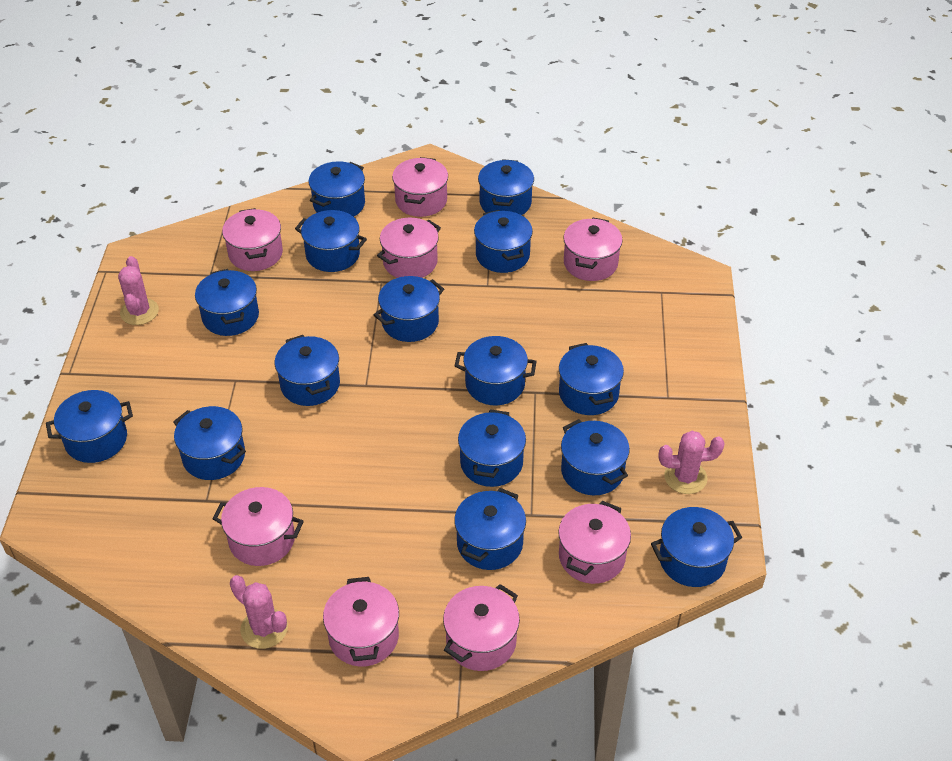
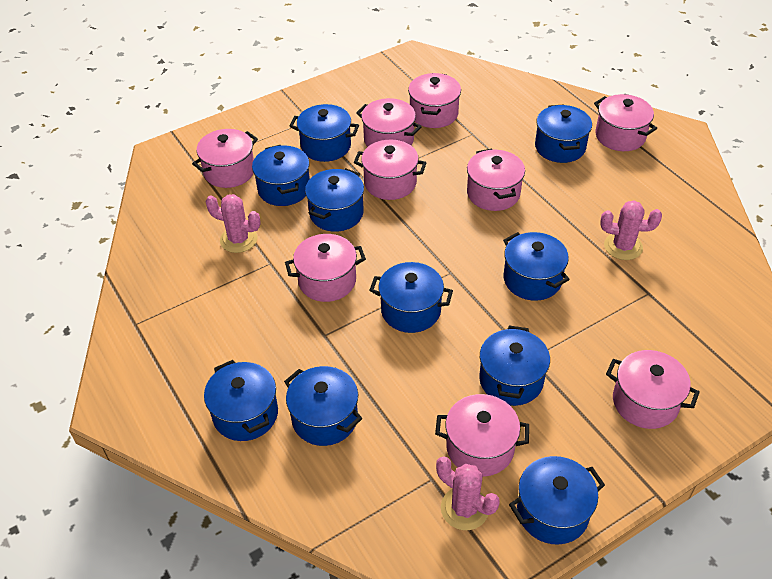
blue pot: 15 -> 10
pink pot: 8 -> 9

